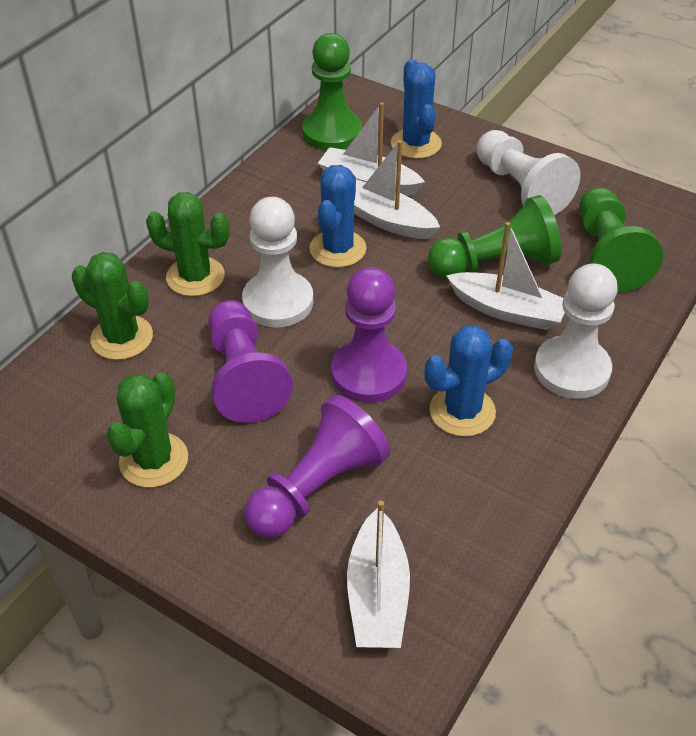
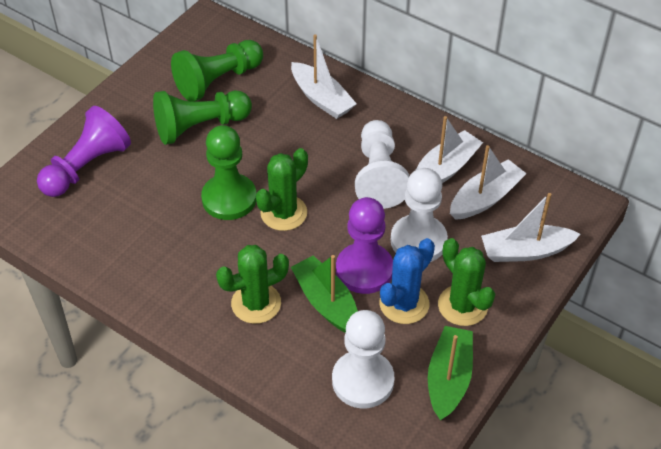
blue cactus: 3 -> 1
green boat: 0 -> 2
purple pawn: 3 -> 2

